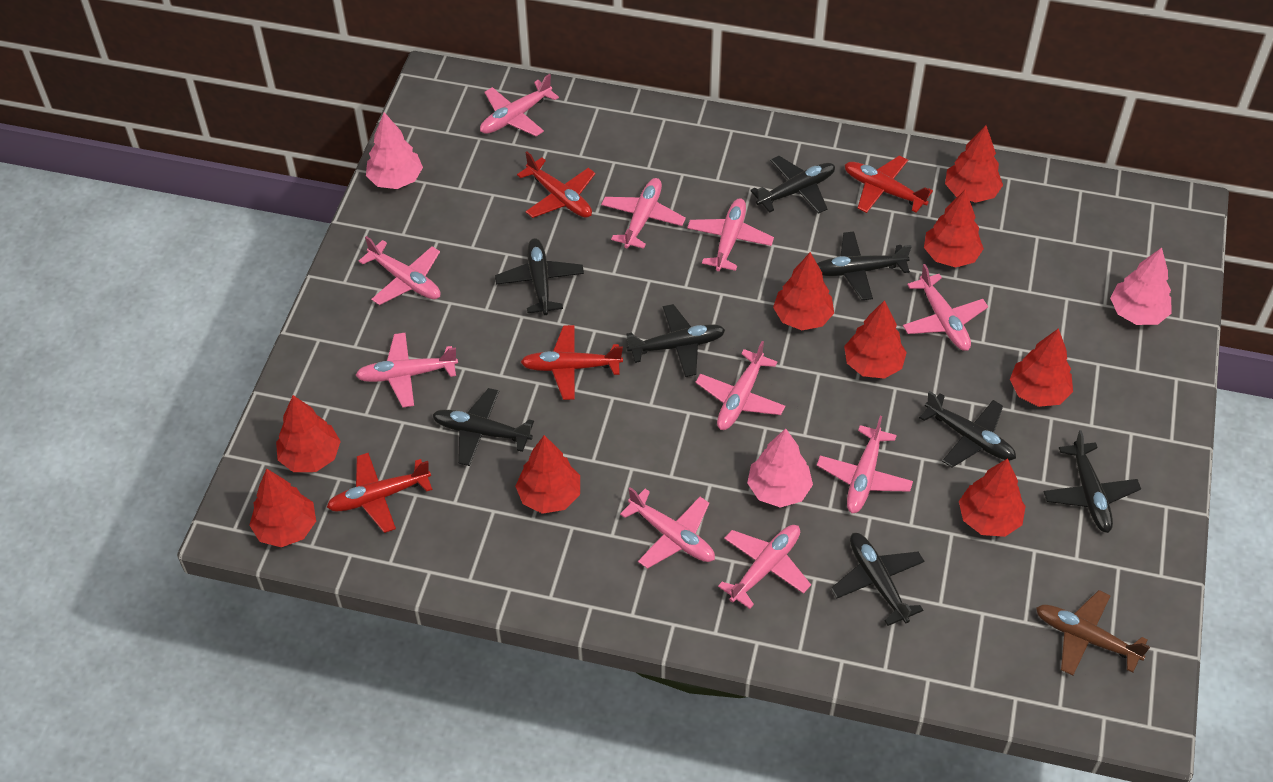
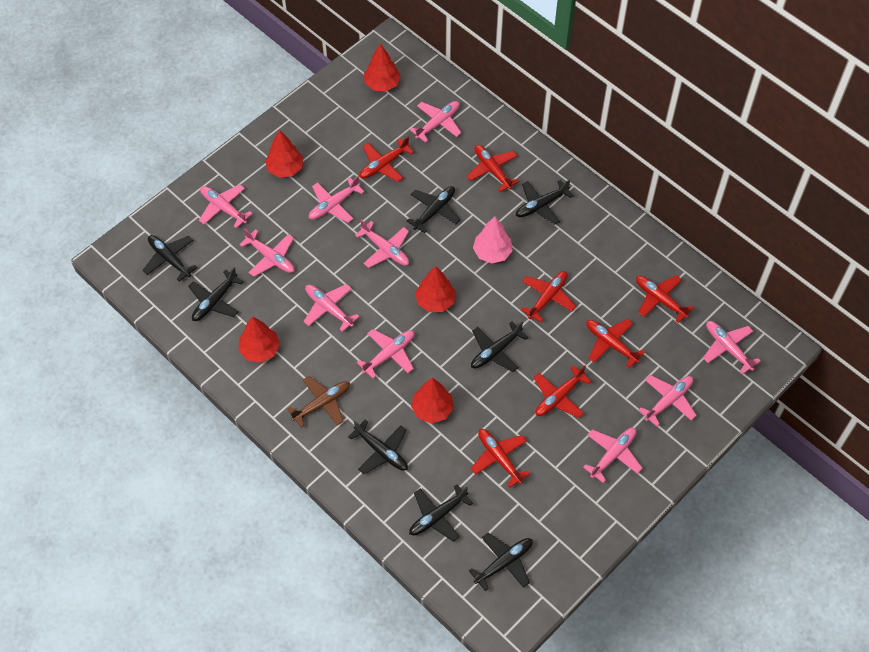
pink tree: 3 -> 1
red plane: 4 -> 7
red tree: 9 -> 5

